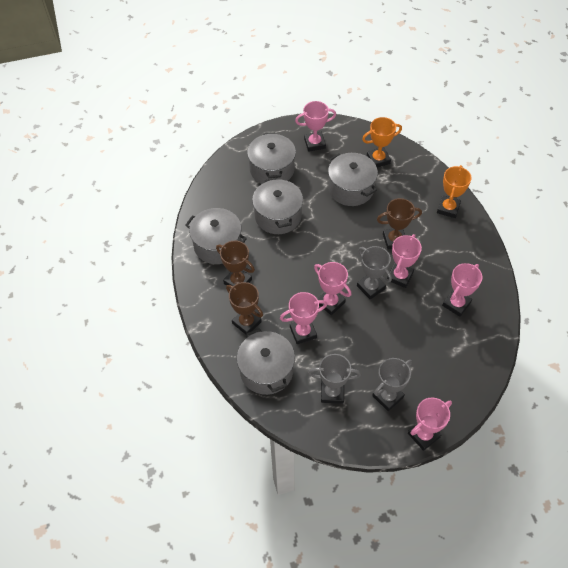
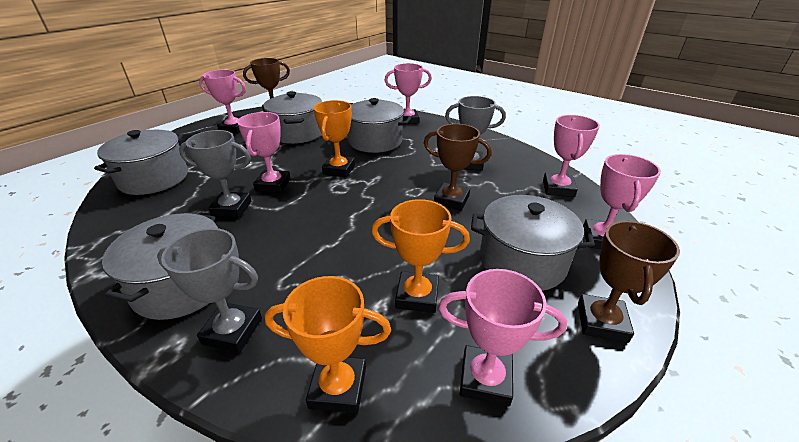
orange trophy: 2 -> 3

